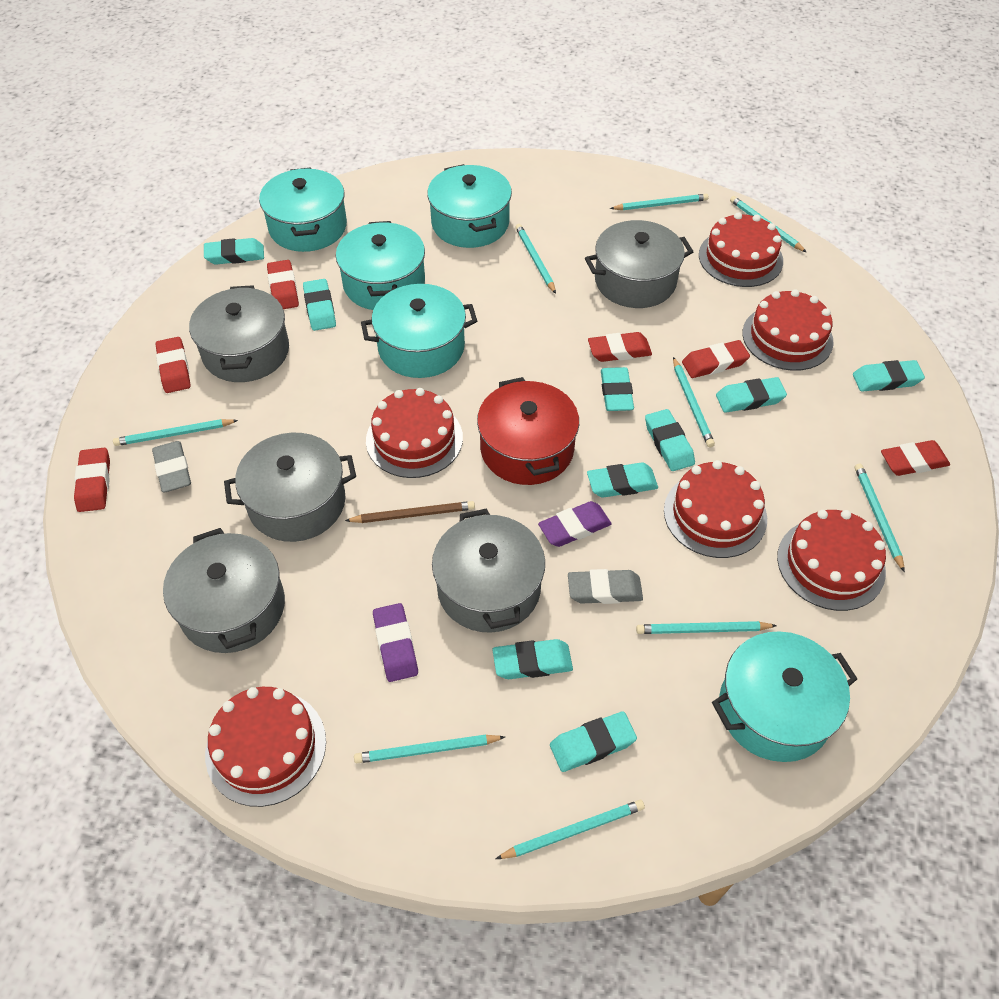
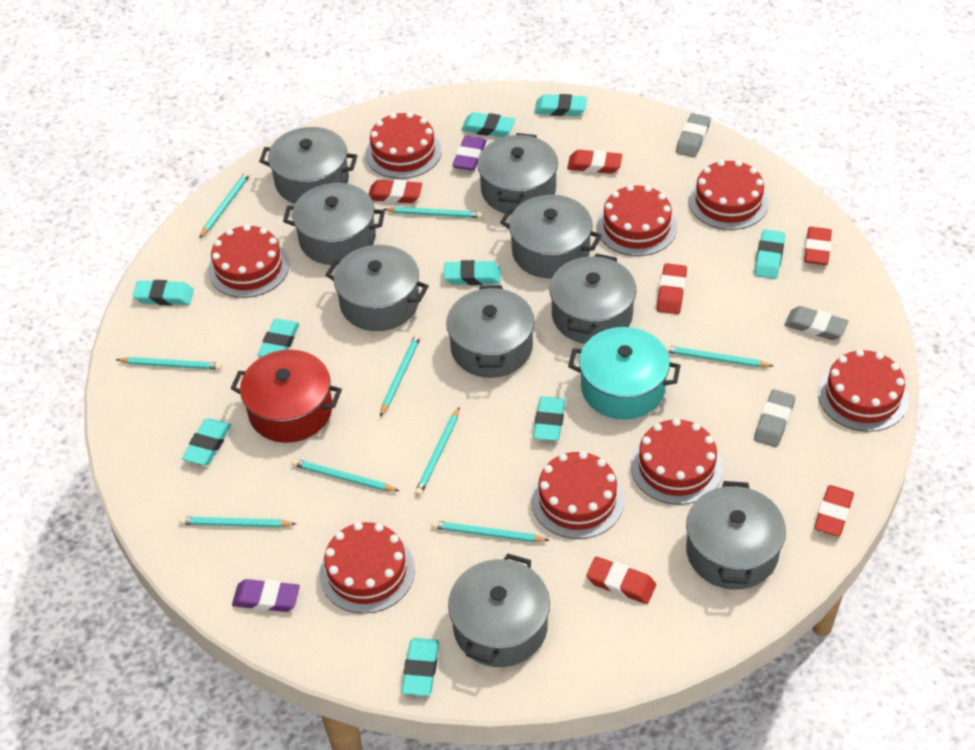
brown pencil: 1 -> 0
grey eraser: 2 -> 3
grey pot: 5 -> 9
red cake: 6 -> 8
turquoise pot: 5 -> 1

